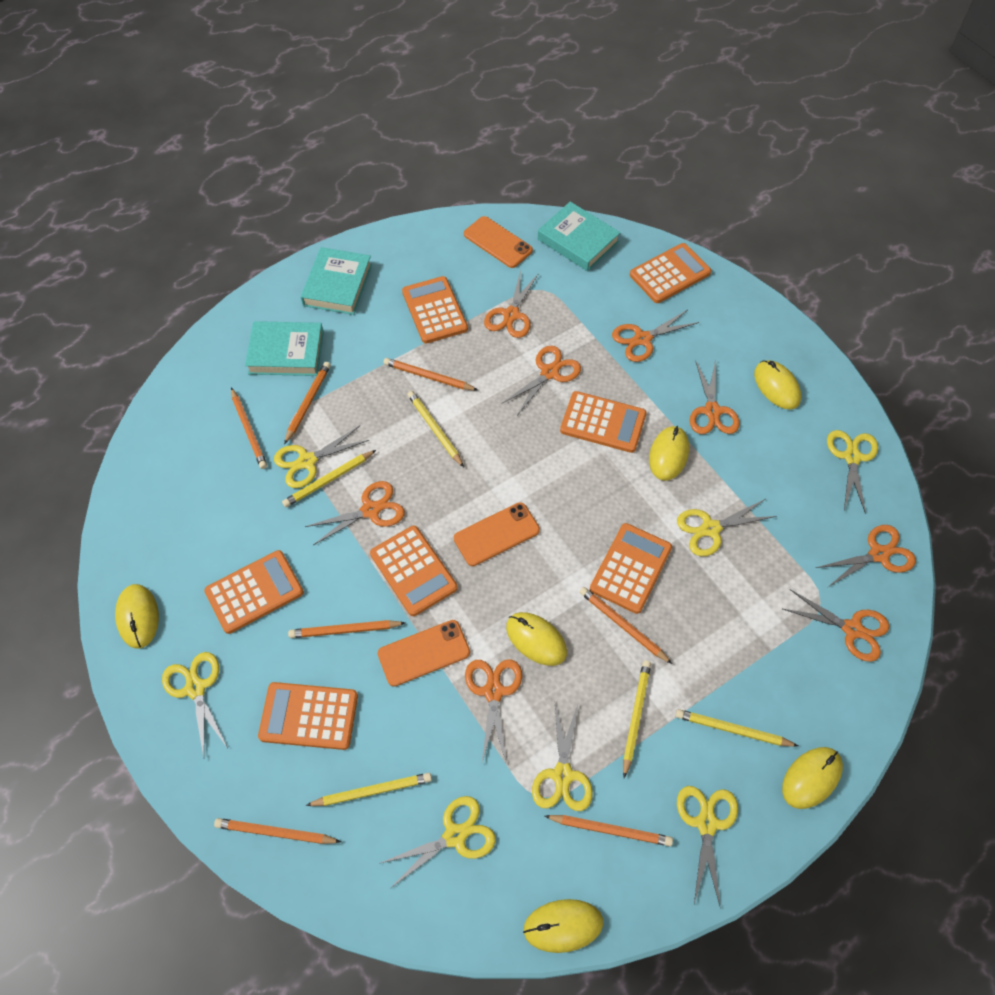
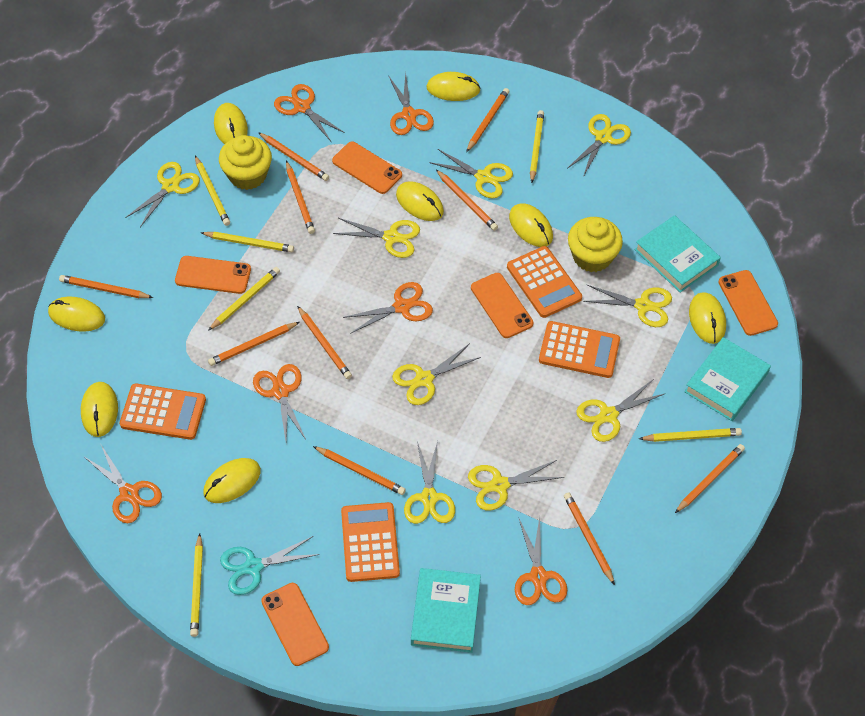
orange calculator: 7 -> 4
orange pencil: 7 -> 10
orange phone: 3 -> 5
orange scissors: 8 -> 6
turquoise scissors: 0 -> 1
yellow cupcake: 0 -> 2
yellow mouse: 6 -> 8
yellow pencil: 5 -> 6
yellow scissors: 7 -> 9

